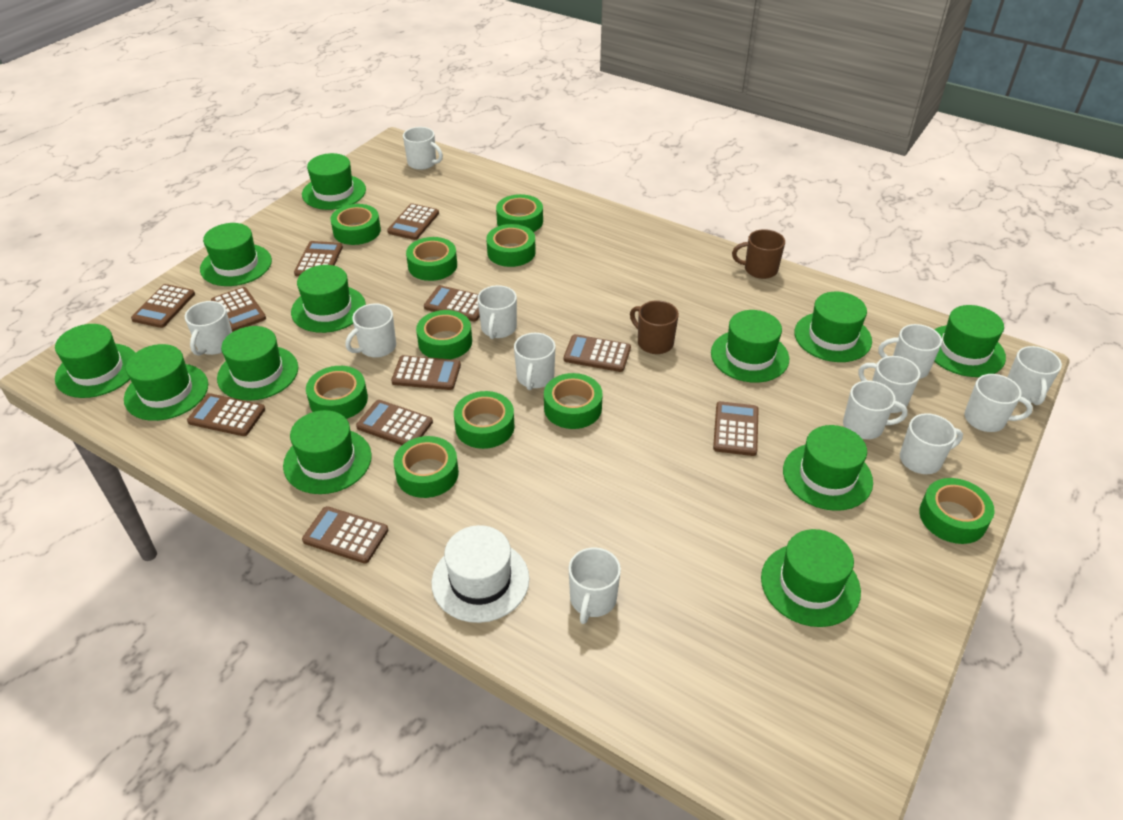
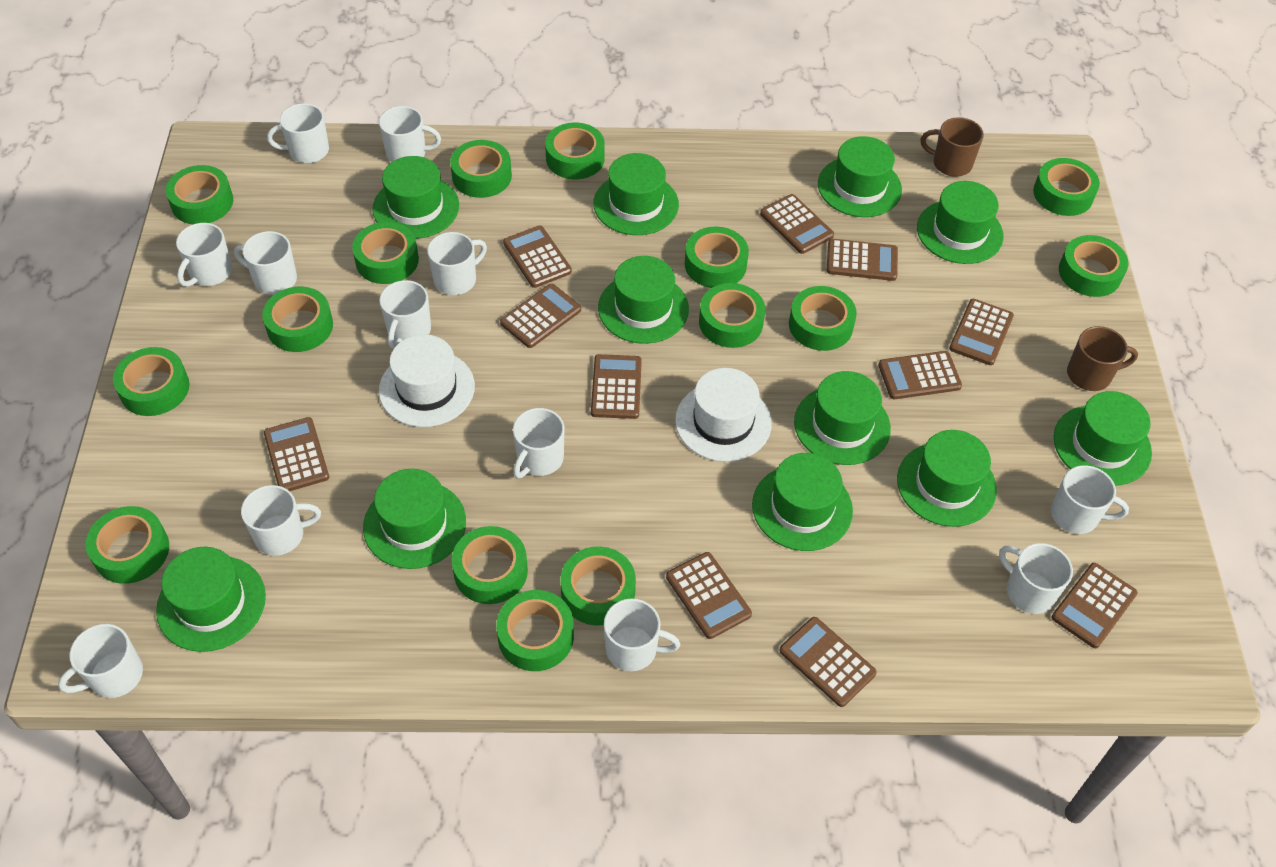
green hat: 12 -> 11
green tape: 10 -> 15
white hat: 1 -> 2

